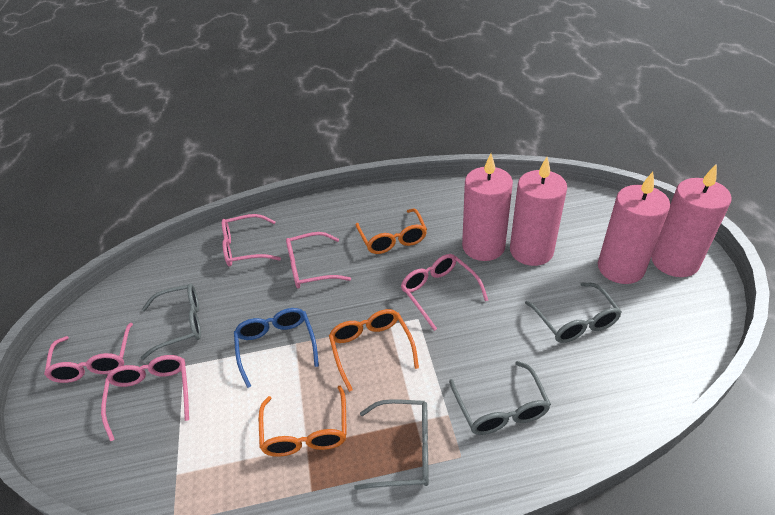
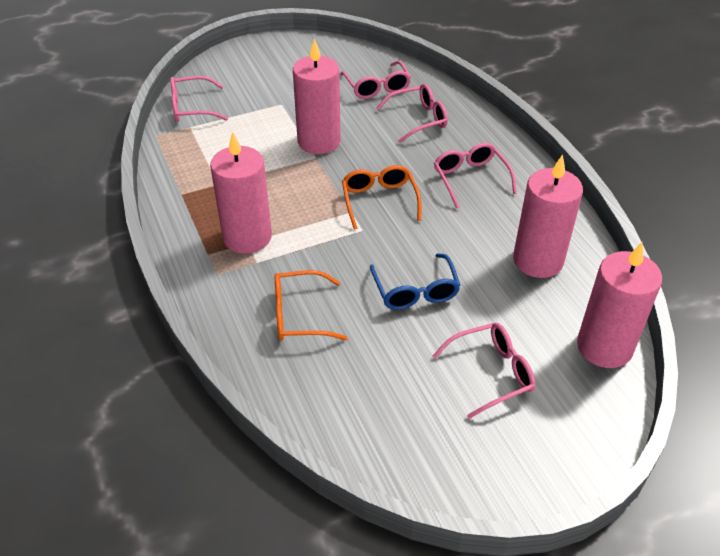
grey glasses: 4 -> 0
orange glasses: 3 -> 2

